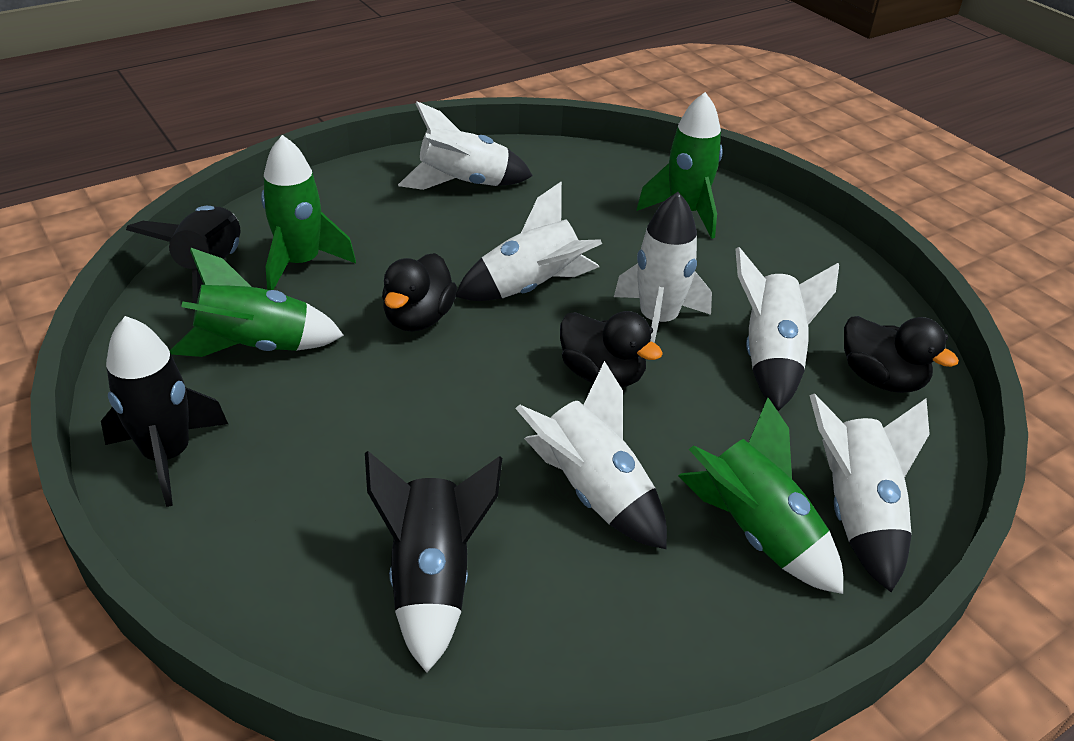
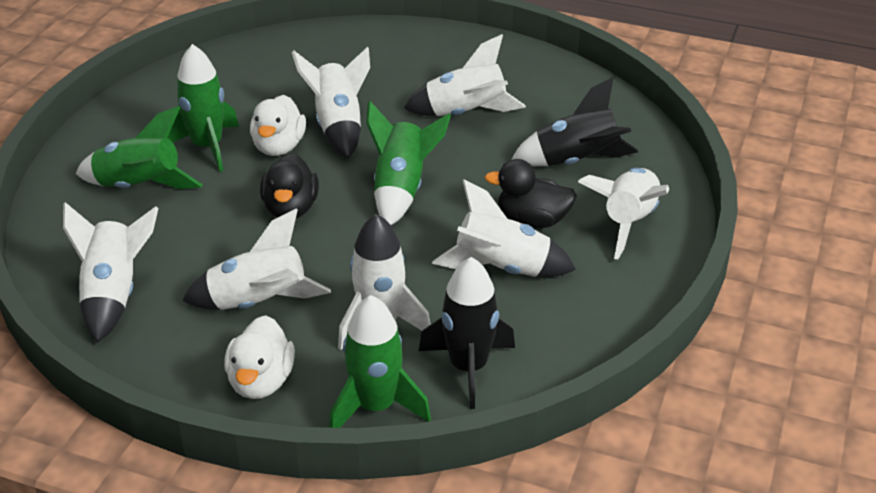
black duck: 3 -> 2
black rocket: 3 -> 2
white duck: 0 -> 2
white rocket: 6 -> 7

